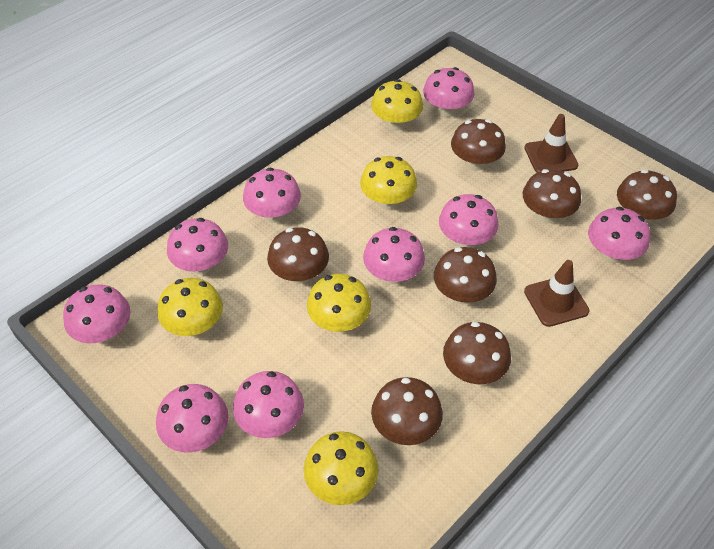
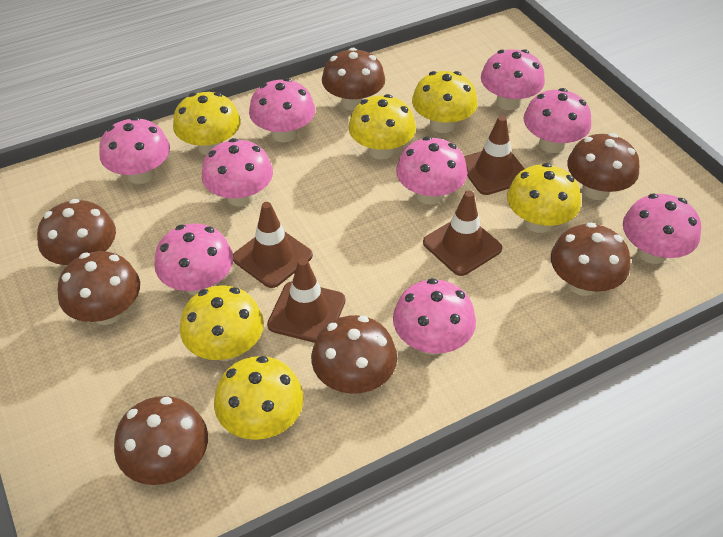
brown traffic cone: 2 -> 4
yellow mushroom: 5 -> 6

